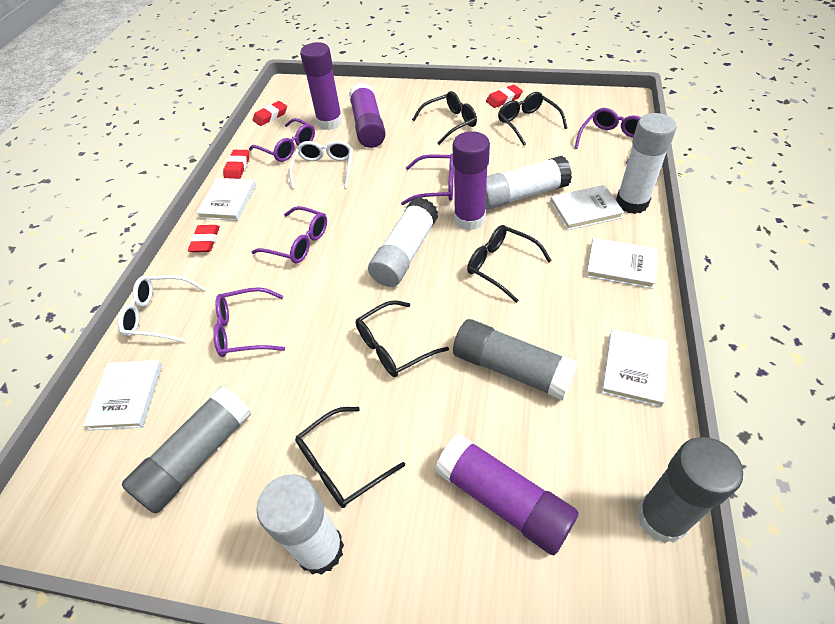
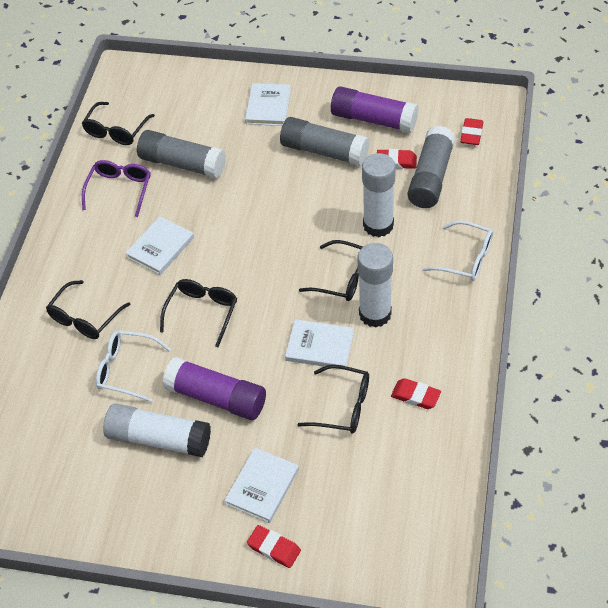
purple glasses: 5 -> 1
purple glue stick: 4 -> 2
white book: 5 -> 4
white glue stick: 4 -> 3

